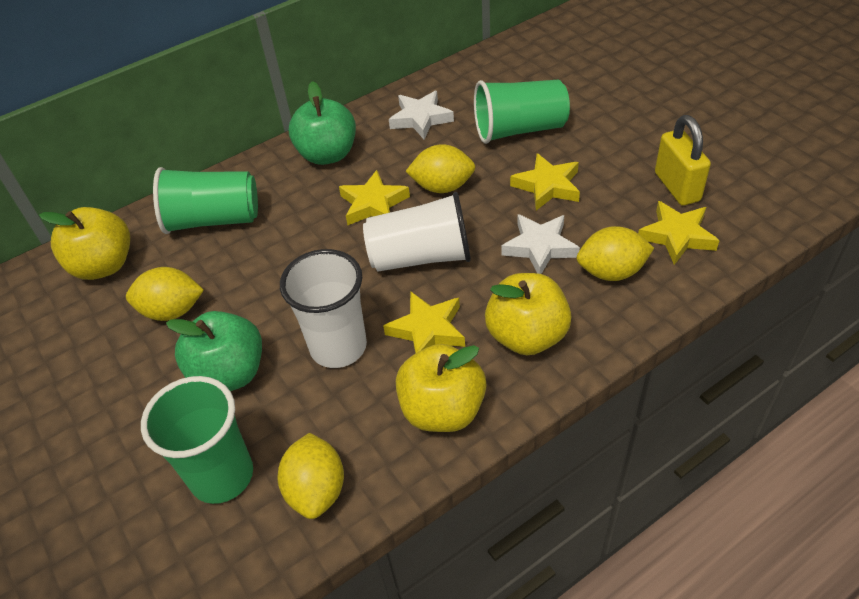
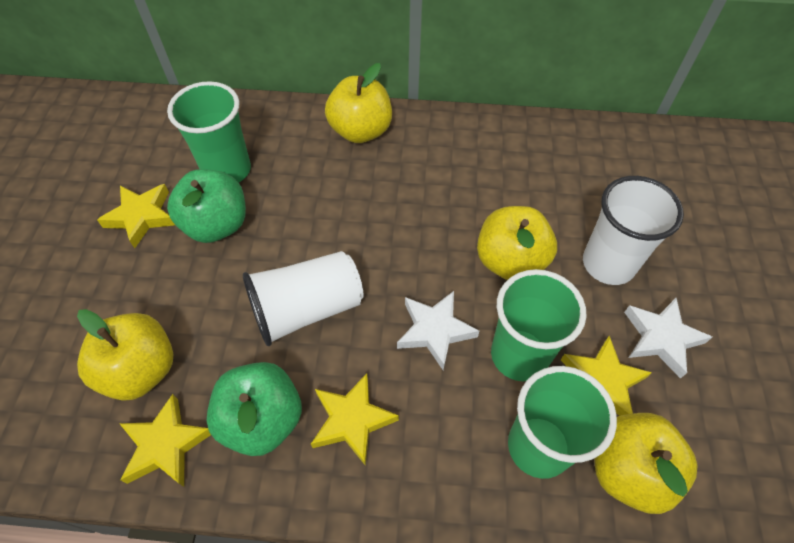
yellow apple: 3 -> 4
yellow lemon: 4 -> 0
yellow padlock: 1 -> 0

